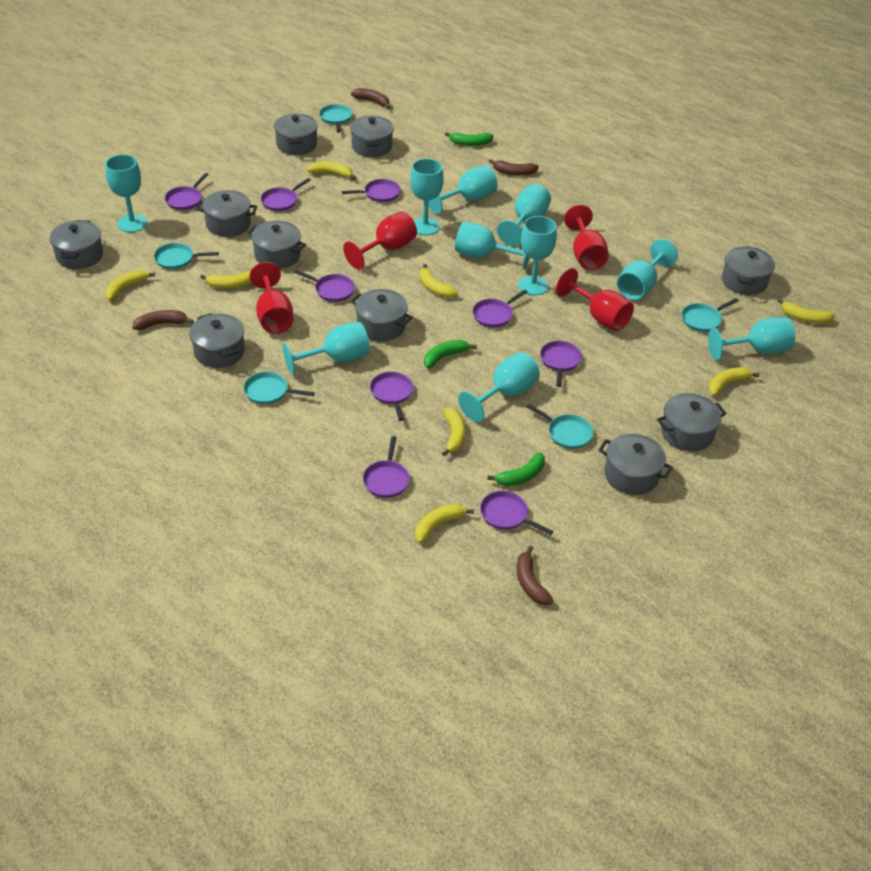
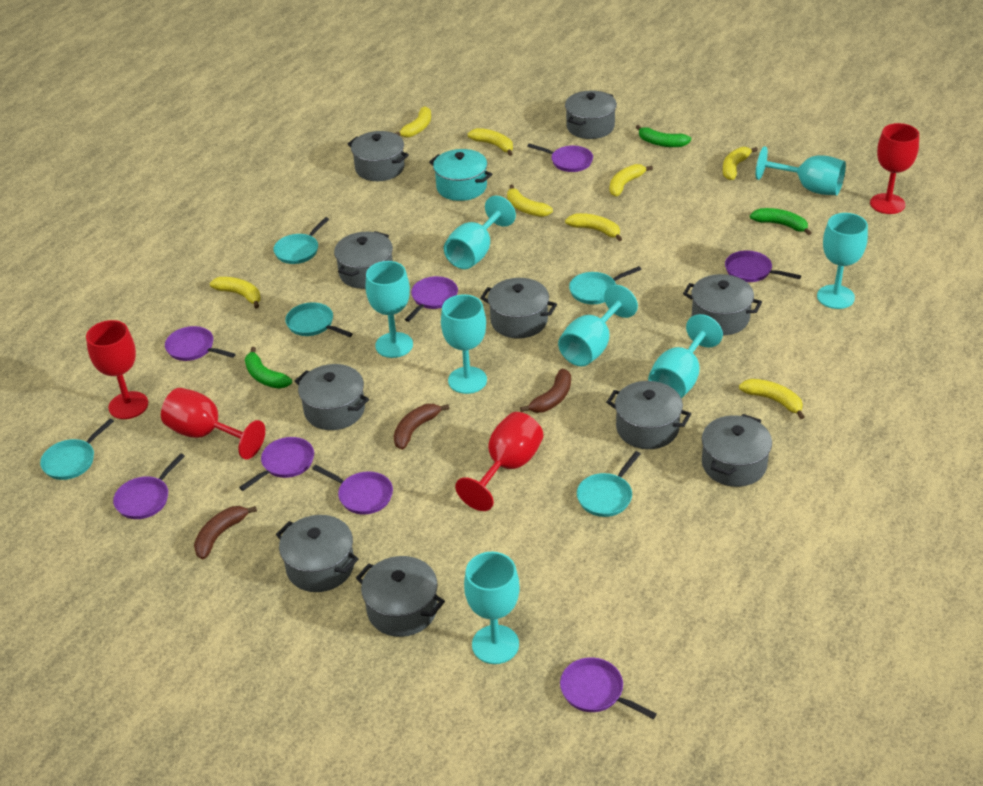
brown banana: 4 -> 3
purple pan: 9 -> 8
turquoise goblet: 10 -> 8
turquoise pot: 0 -> 1

